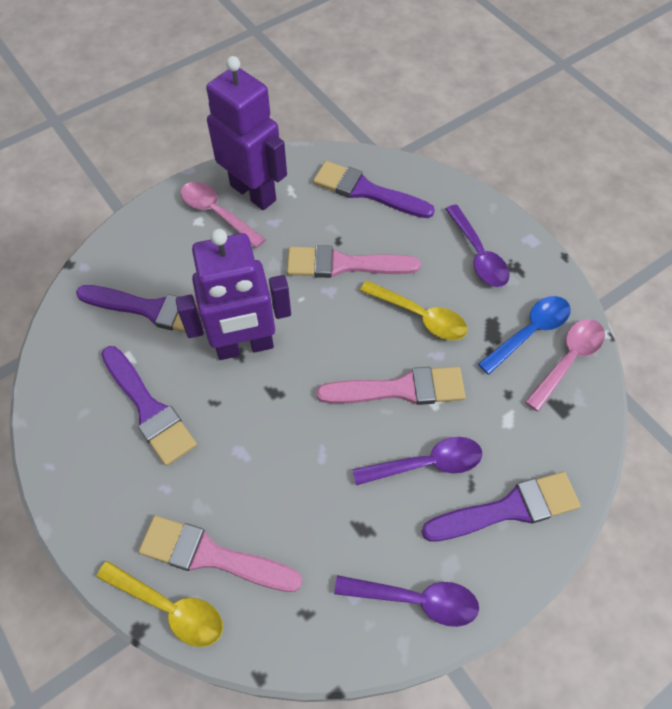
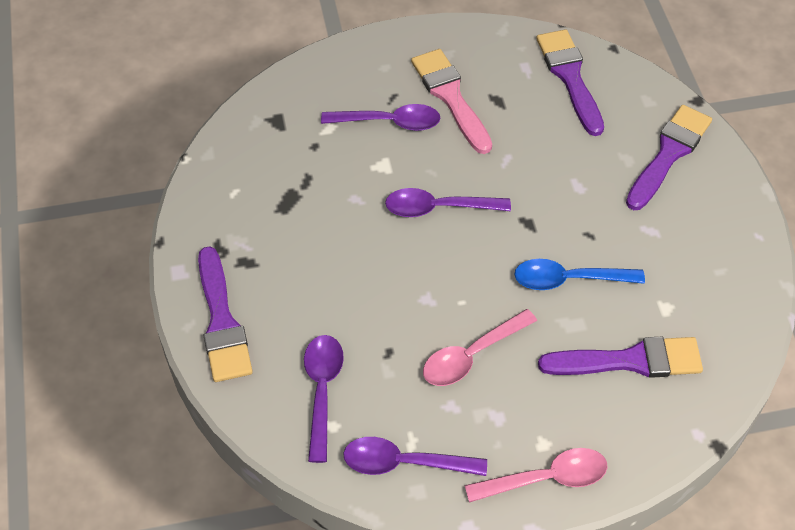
pink brush: 3 -> 1
purple robot: 2 -> 0
purple spoon: 3 -> 4
yellow spoon: 2 -> 0

